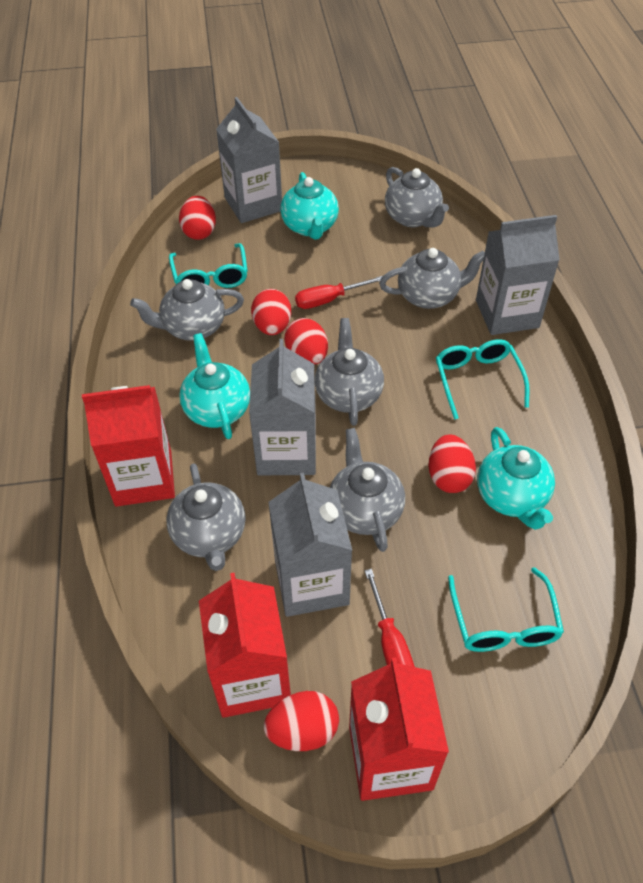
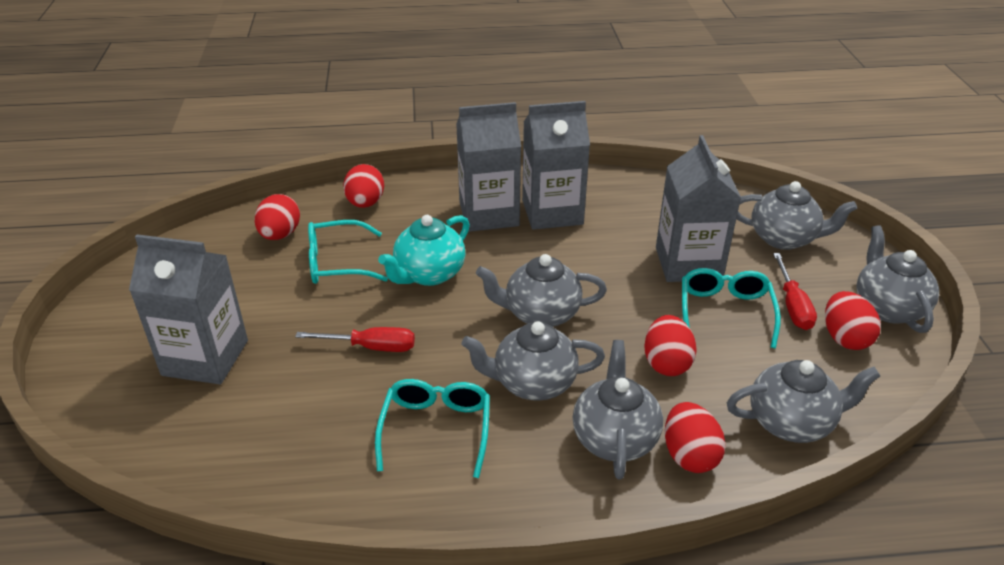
red carton: 3 -> 0
turquoise teapot: 3 -> 1

